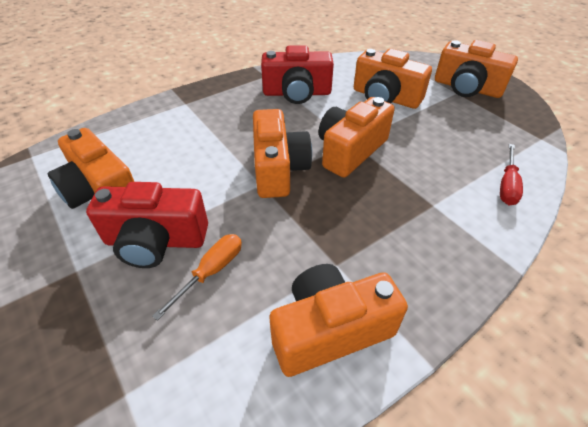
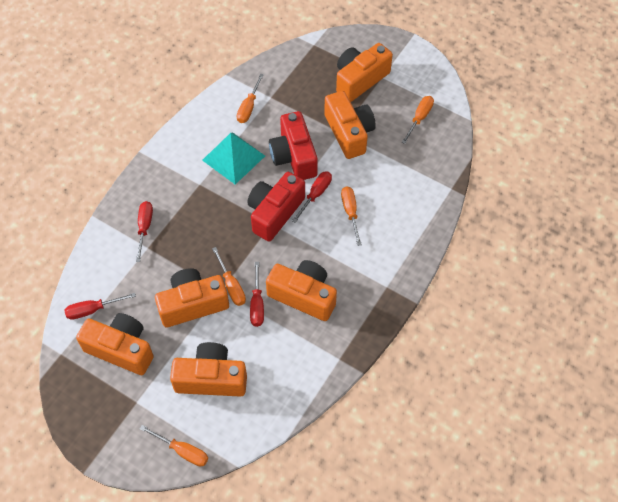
orange screwdriver: 1 -> 5
red screwdriver: 1 -> 4
turquoise pyramid: 0 -> 1

